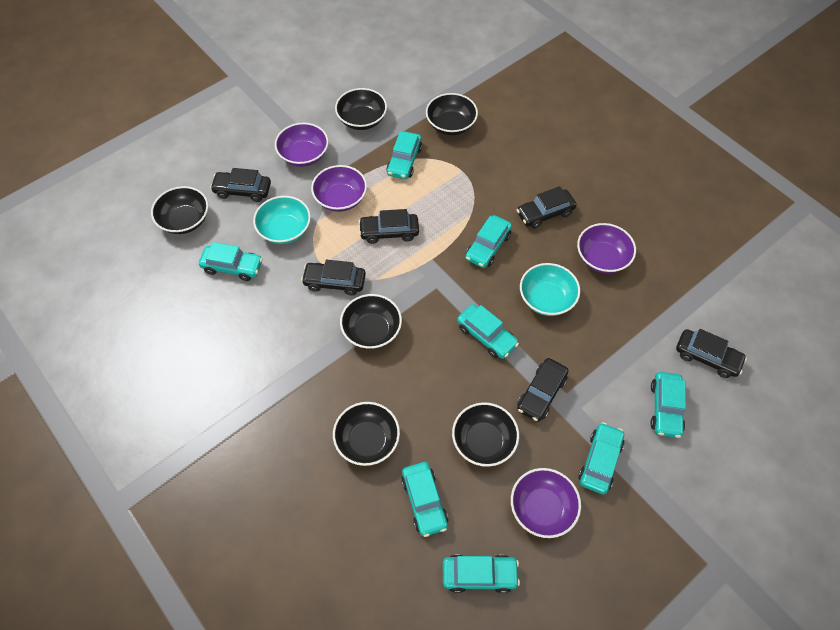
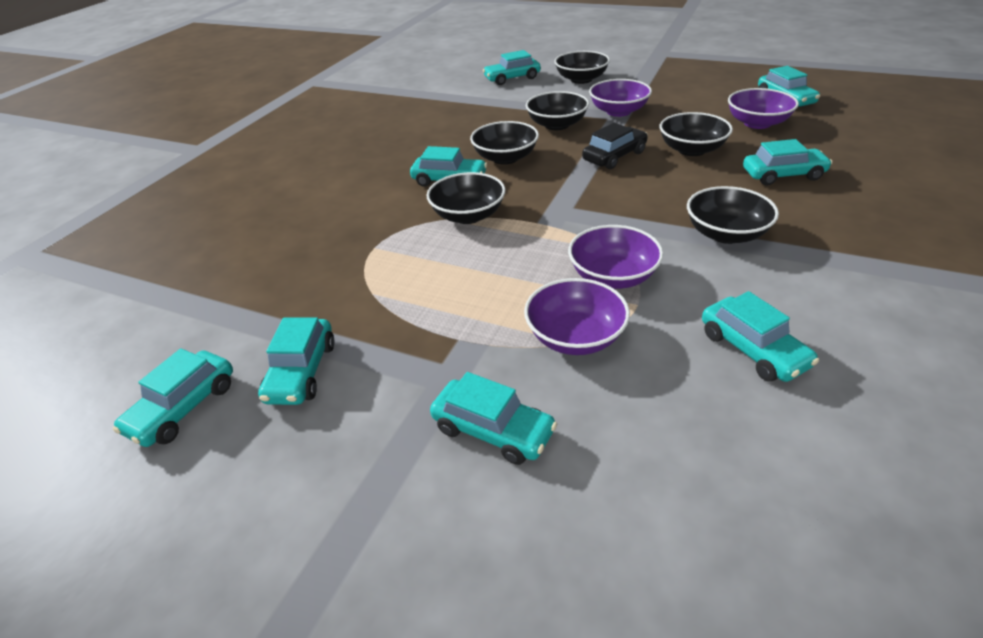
black car: 6 -> 1
turquoise bowl: 2 -> 0

